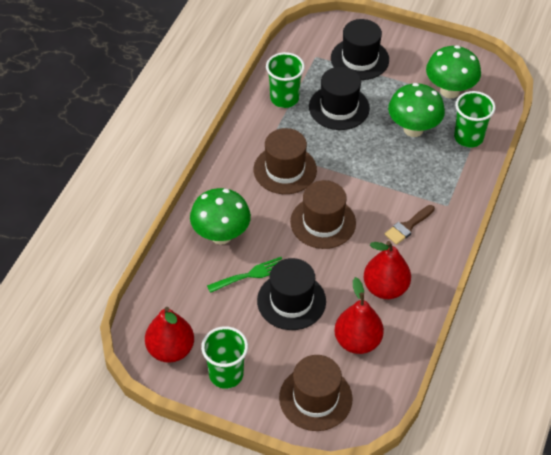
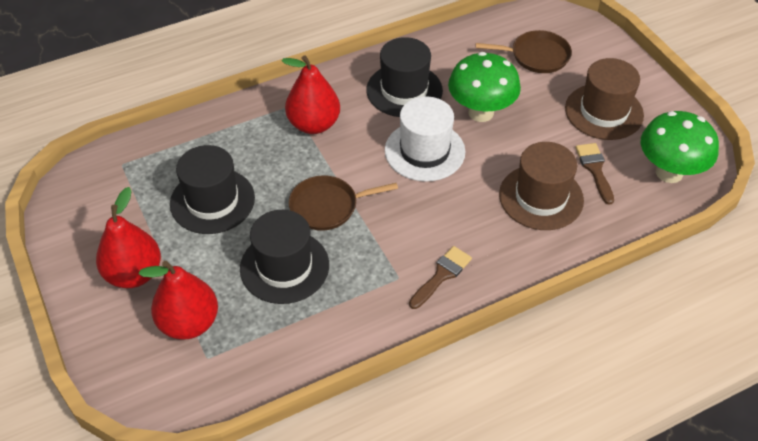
brown brush: 1 -> 2
brown hat: 3 -> 2
brown pan: 0 -> 2
green cup: 3 -> 0
green fork: 1 -> 0
green mushroom: 3 -> 2
white hat: 0 -> 1

